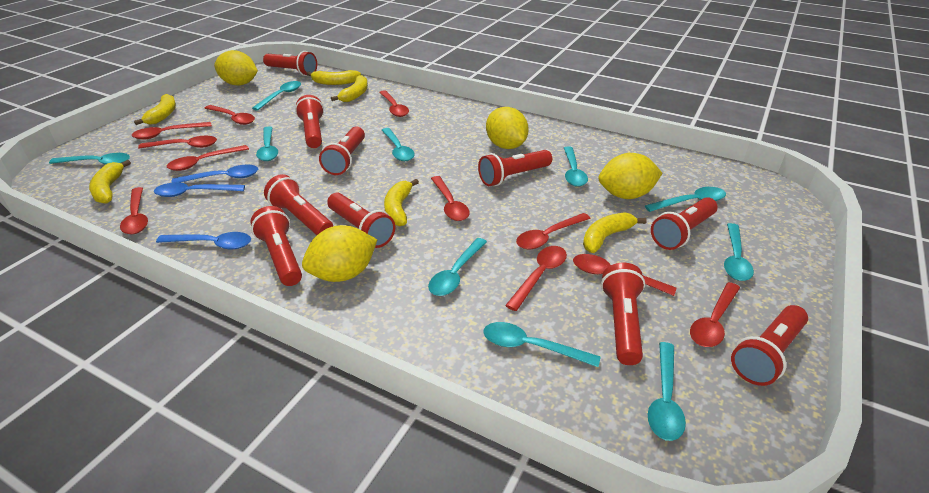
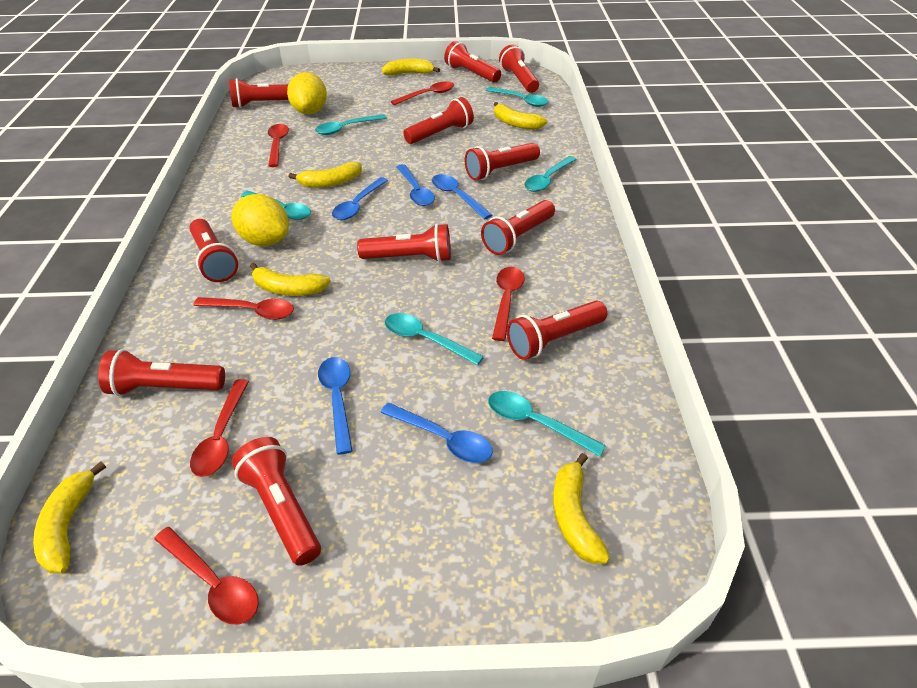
blue spoon: 3 -> 5
red flashlight: 10 -> 11
red spoon: 11 -> 6
turquoise spoon: 10 -> 6
yellow lemon: 4 -> 2

